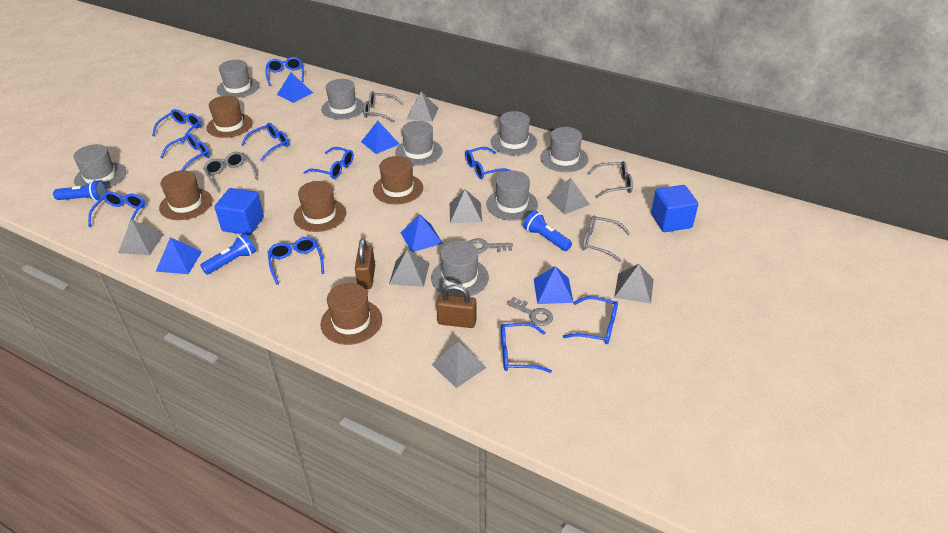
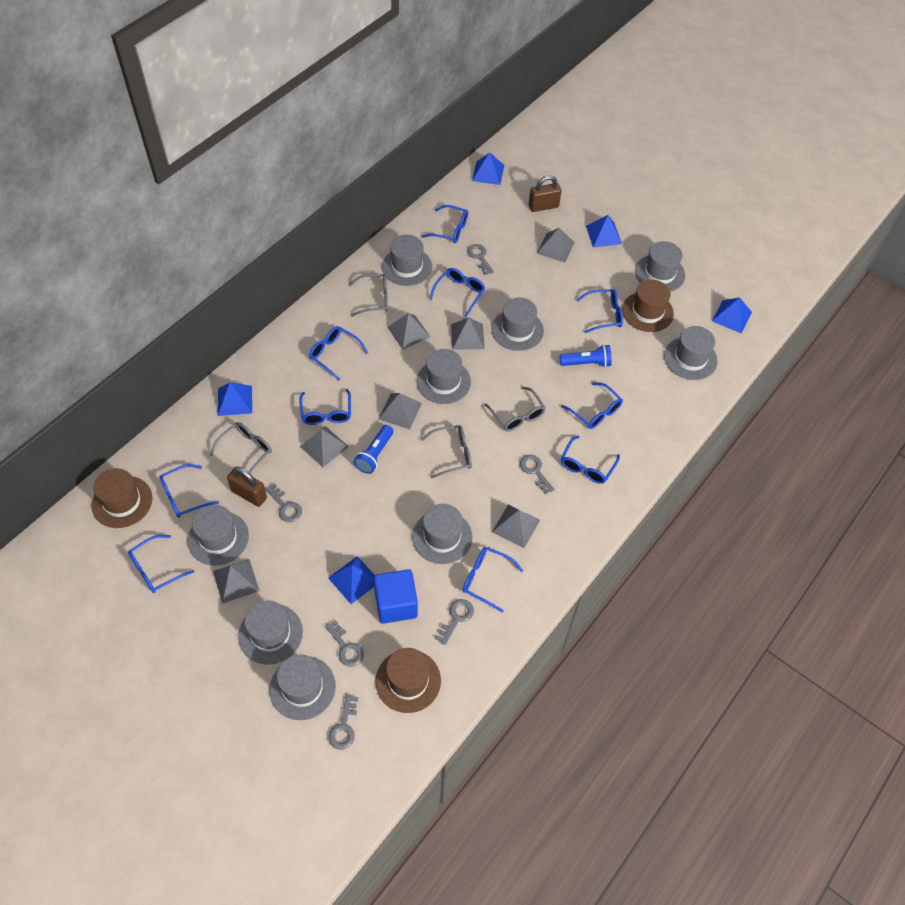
blue cube: 2 -> 1
blue flashlight: 3 -> 2
brown hat: 5 -> 3
grey hat: 8 -> 9
grey key: 2 -> 6

